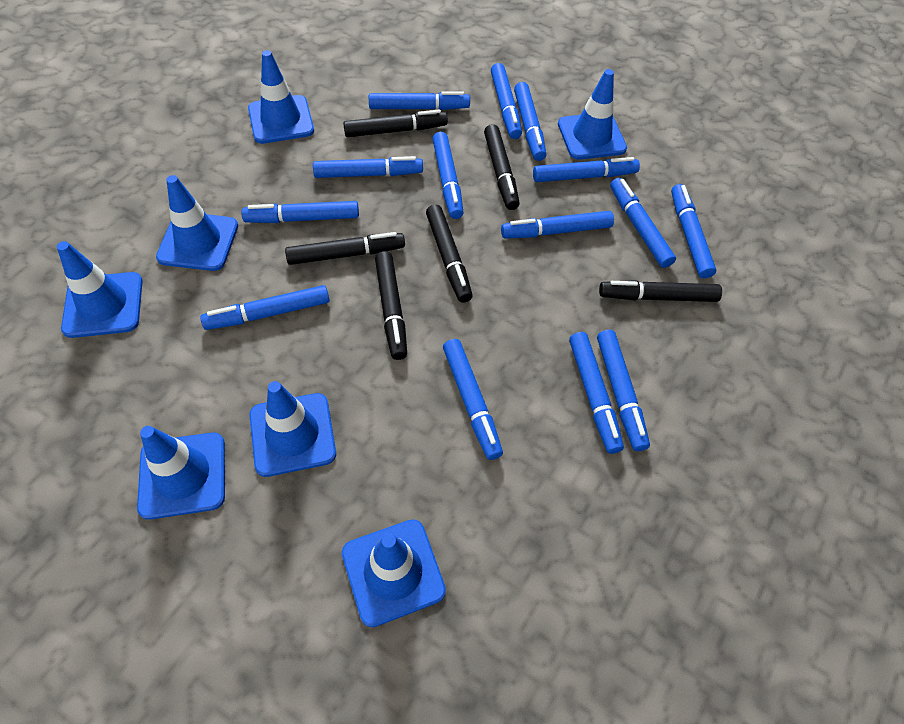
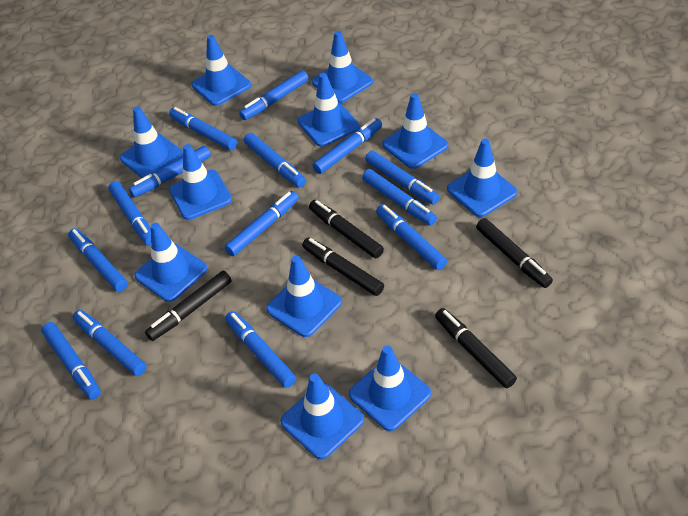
black marker: 6 -> 5
blue traffic cone: 7 -> 11

